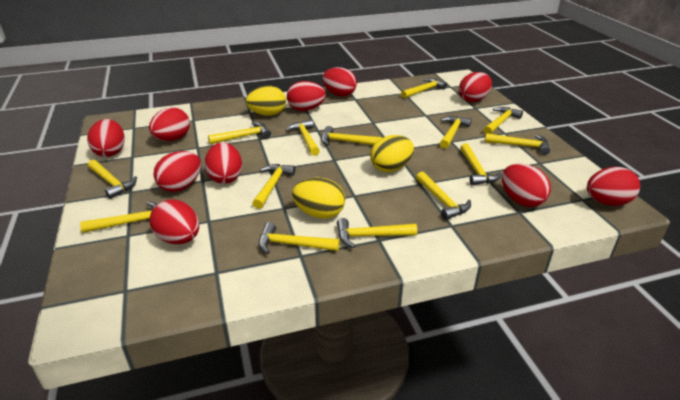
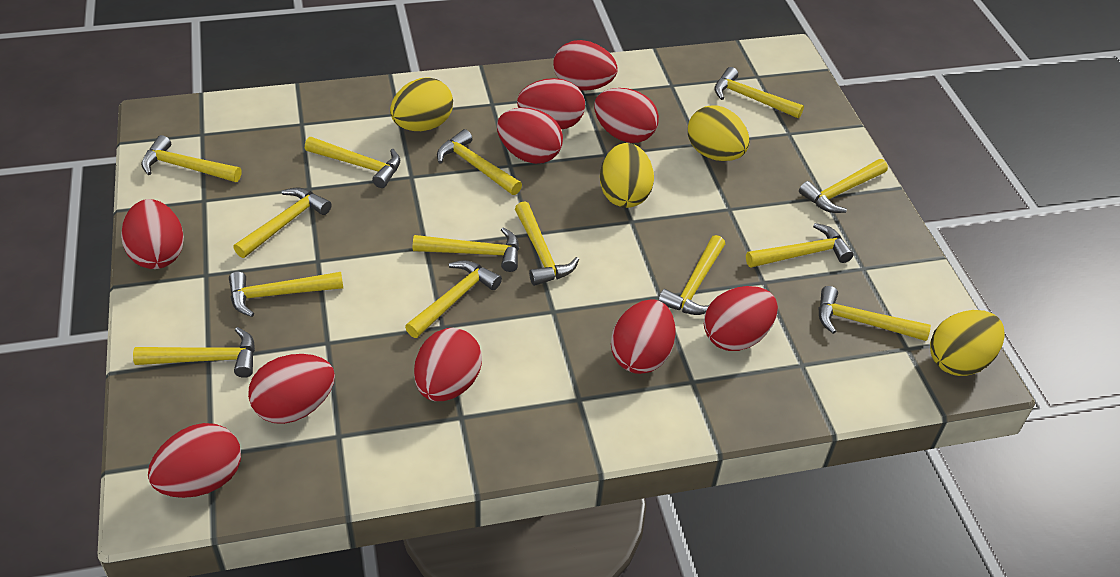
yellow egg: 3 -> 4

